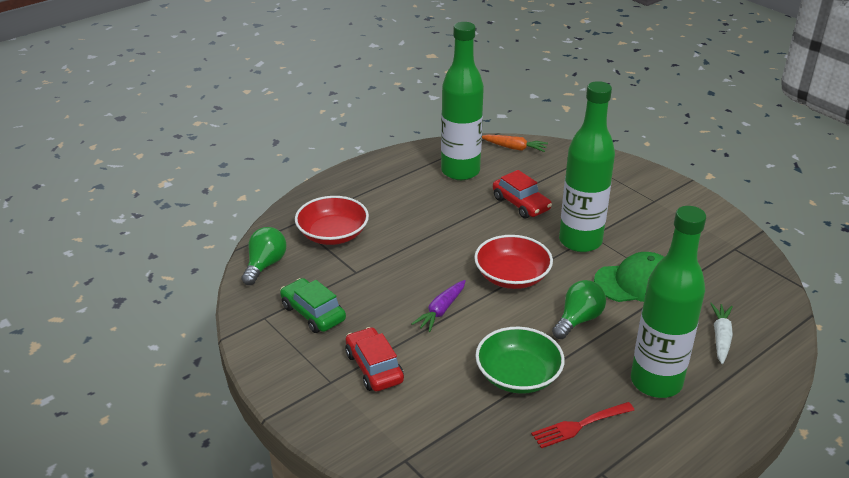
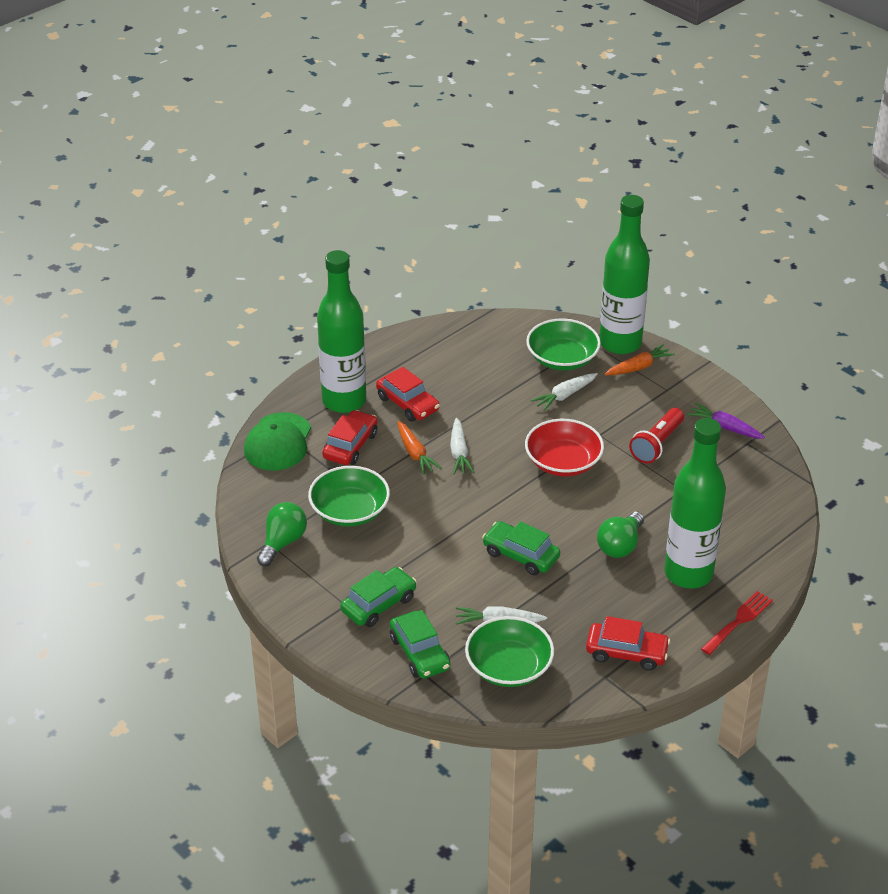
green bowl: 1 -> 3
green car: 1 -> 3
orange carrot: 1 -> 2
red bowl: 2 -> 1
red car: 2 -> 3
red flashlight: 0 -> 1
white carrot: 1 -> 3

